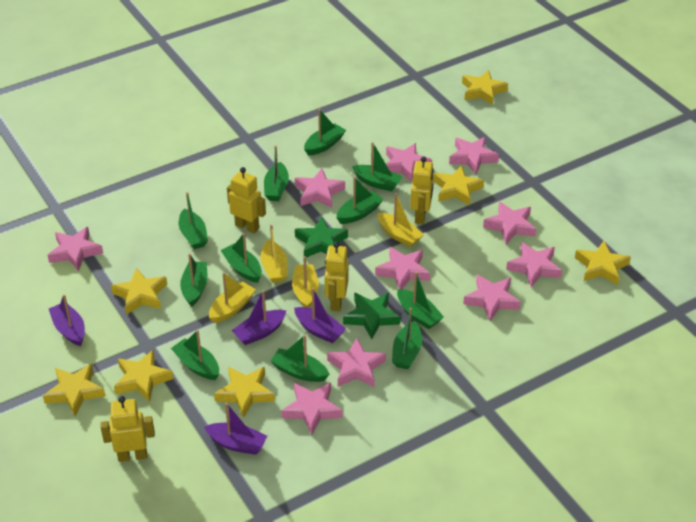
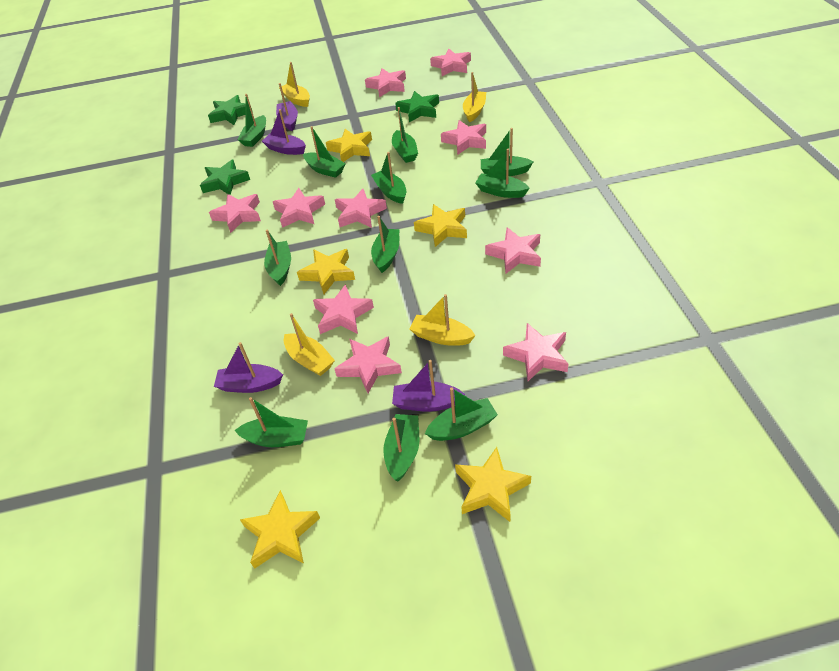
green star: 2 -> 3
yellow robot: 4 -> 0
yellow star: 7 -> 5

